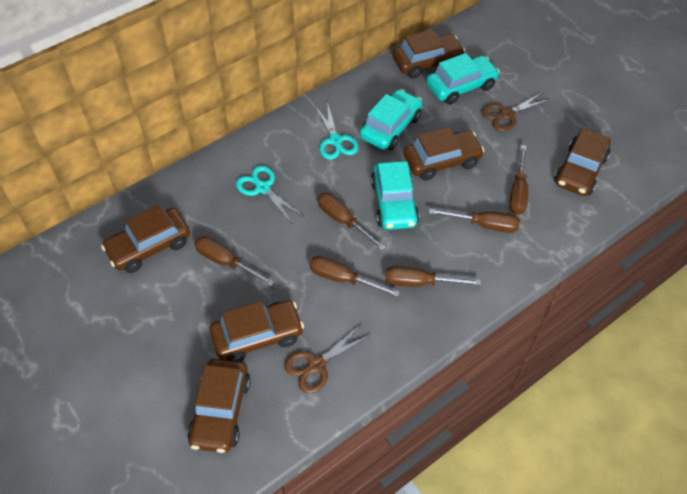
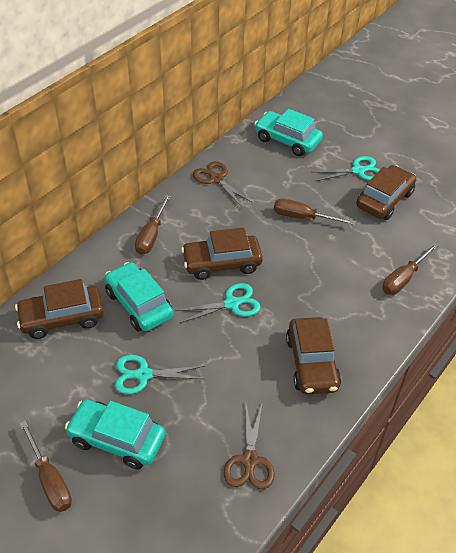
brown car: 6 -> 4
brown screwdriver: 6 -> 4
turquoise scissors: 2 -> 3

